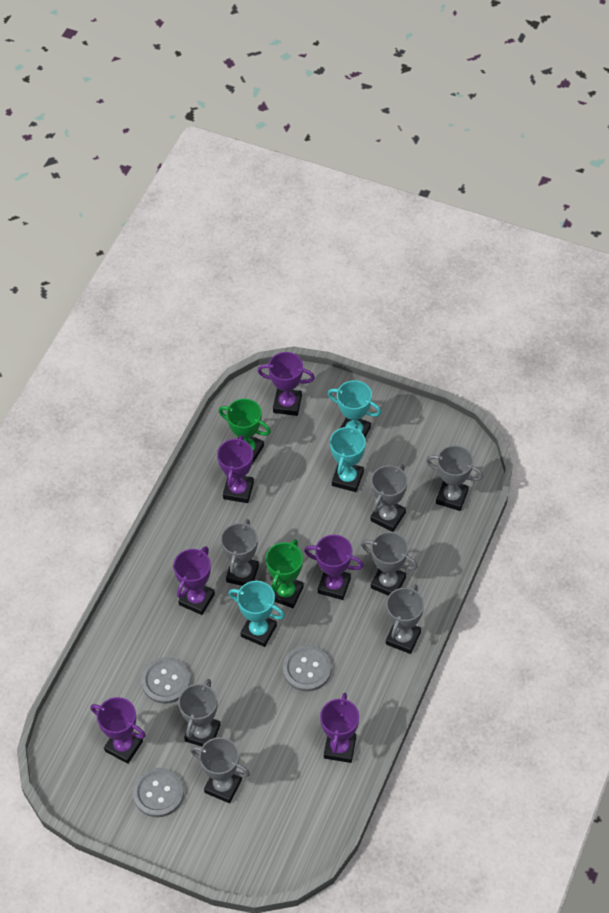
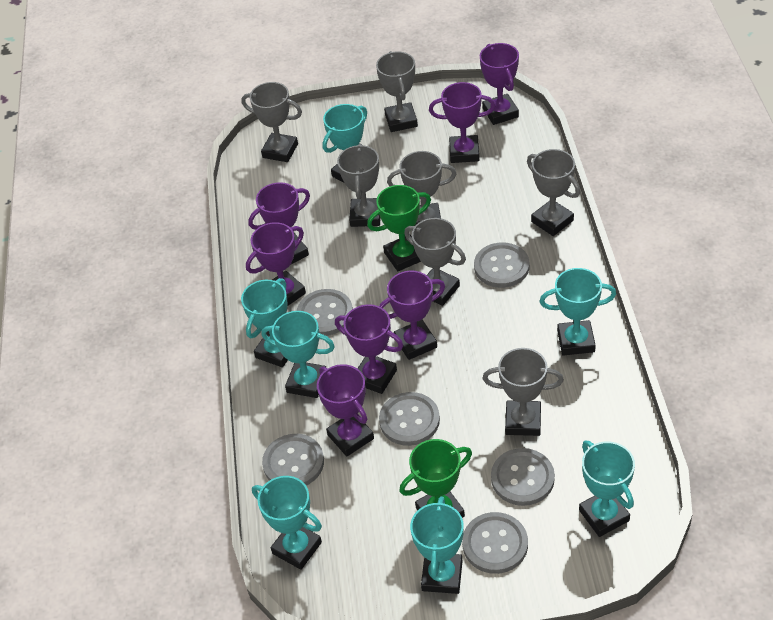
grey button: 3 -> 6
purple trophy: 6 -> 7
turquoise trophy: 3 -> 7

